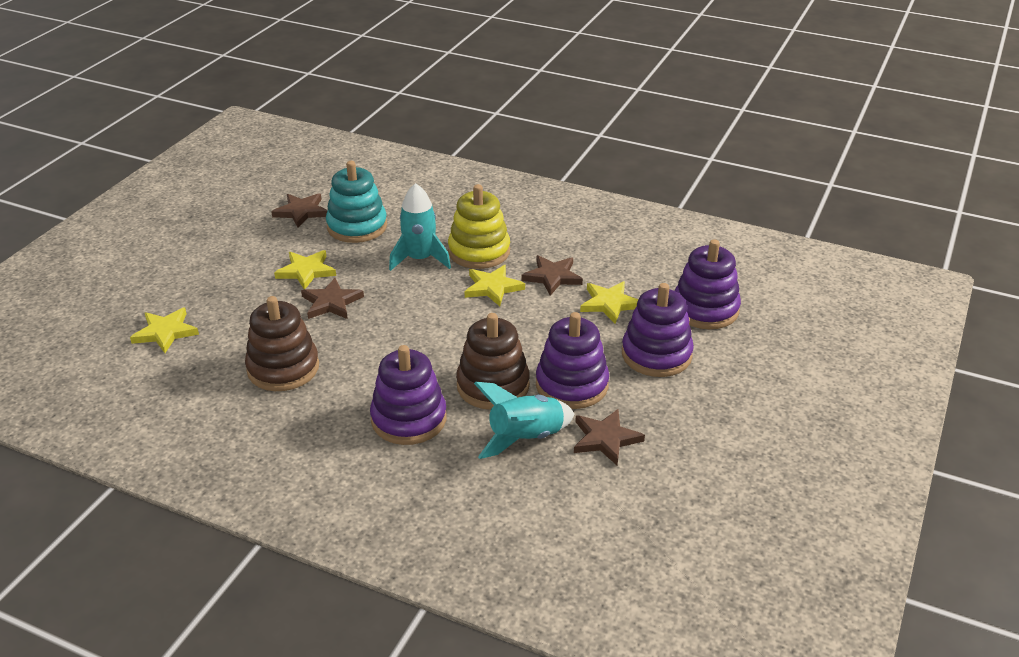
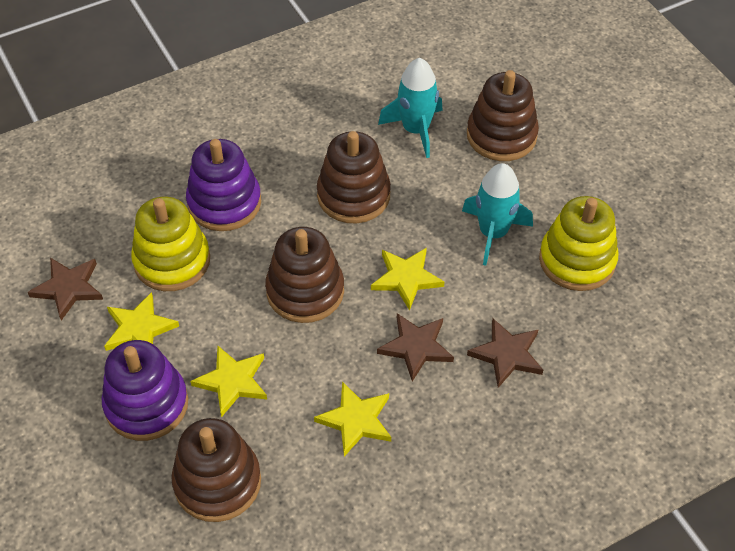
brown stacking toy: 2 -> 4
brown star: 4 -> 3
purple stacking toy: 4 -> 2
turquoise stacking toy: 1 -> 0
yellow stacking toy: 1 -> 2

